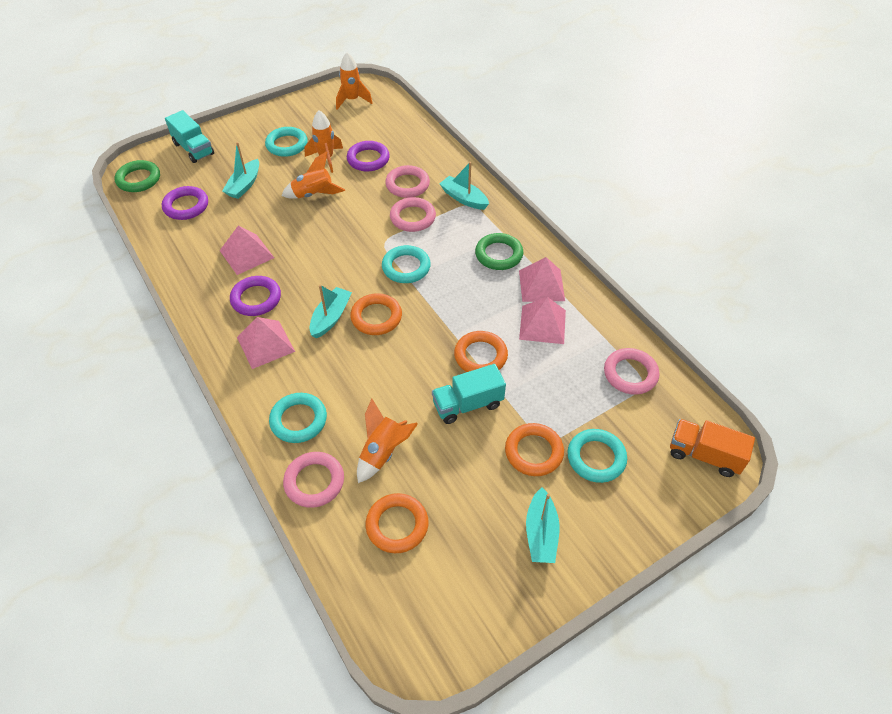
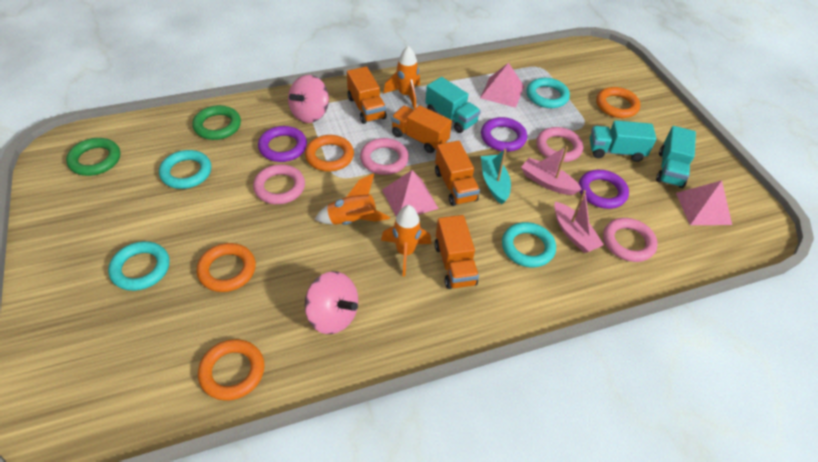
orange rocket: 4 -> 3
orange truck: 1 -> 4
pink boat: 0 -> 2
pink pyramid: 4 -> 3
pink spinning top: 0 -> 2
turquoise boat: 4 -> 1
turquoise truck: 2 -> 3

